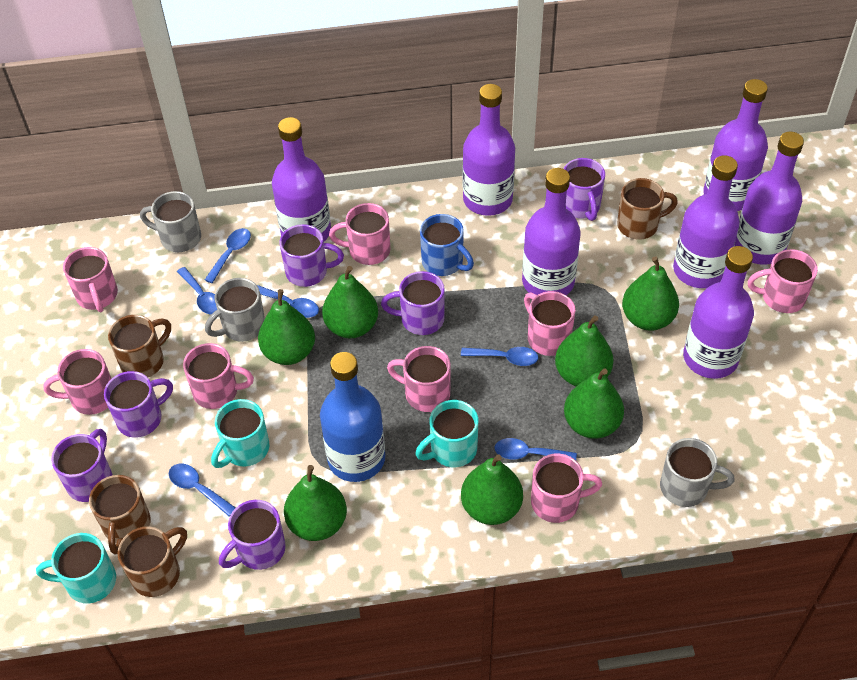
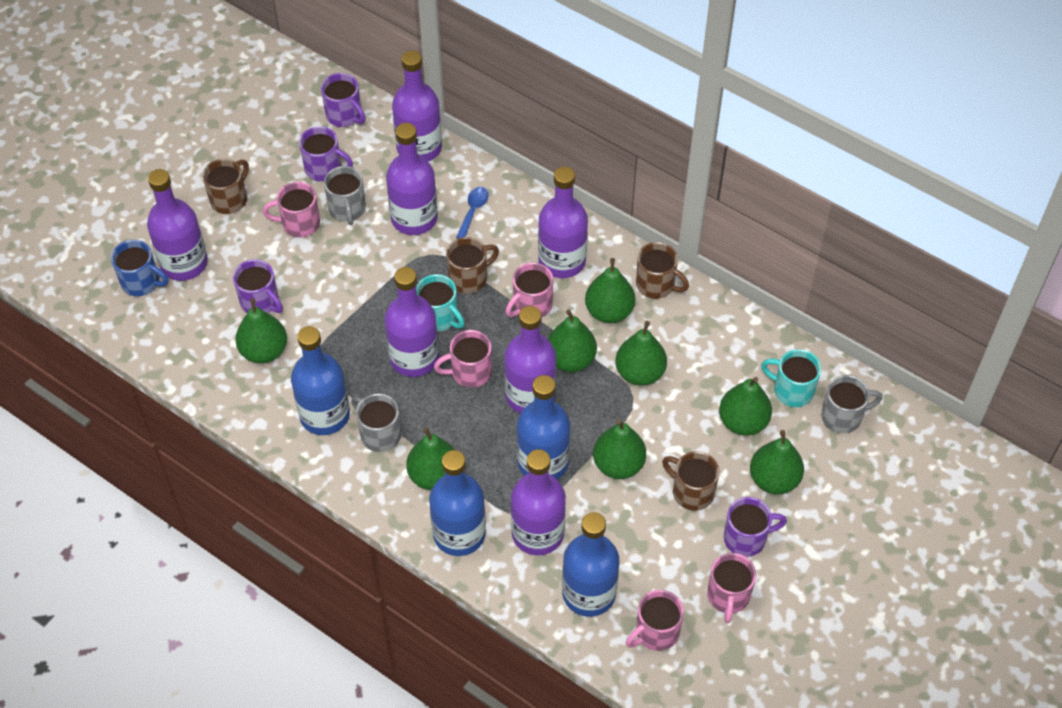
blue bottle: 1 -> 4
blue spoon: 6 -> 1
green pear: 7 -> 8
pink mug: 8 -> 5
purple mug: 6 -> 4
turquoise mug: 3 -> 2

